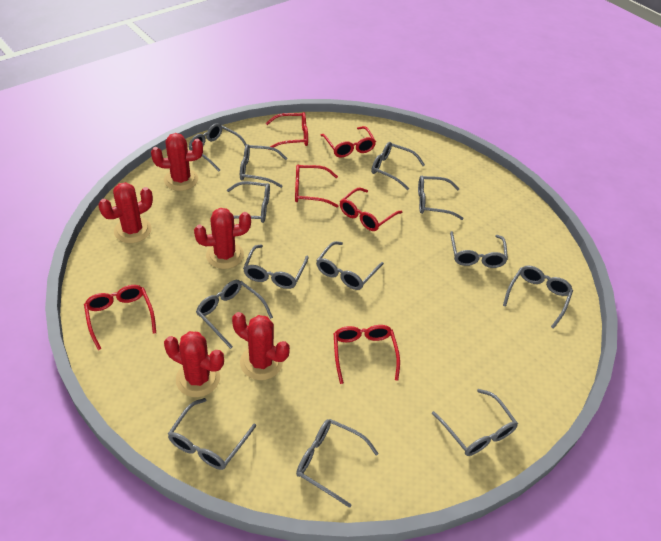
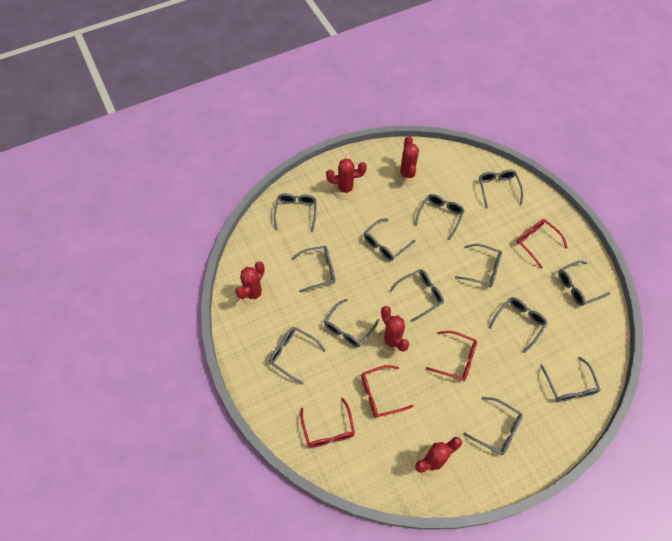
red glasses: 6 -> 4

